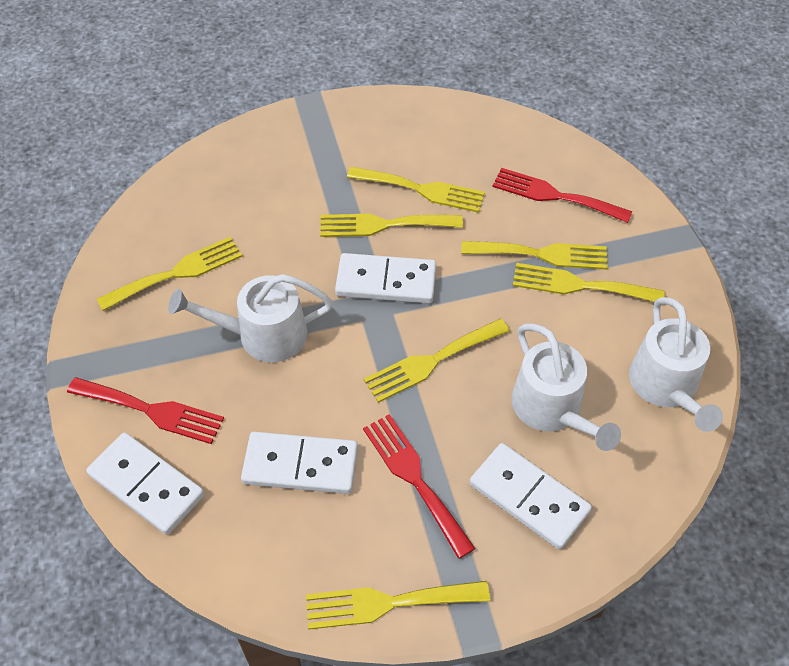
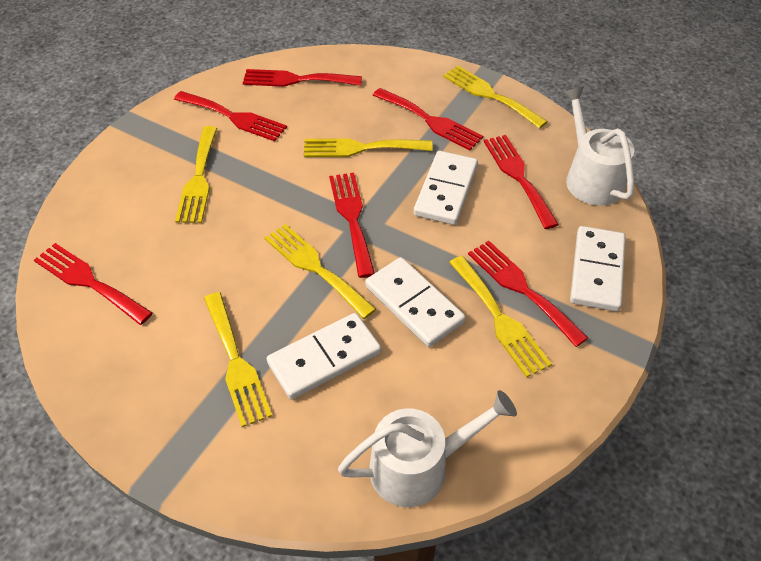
red fork: 3 -> 7
white watering can: 3 -> 2
yellow fork: 7 -> 6

